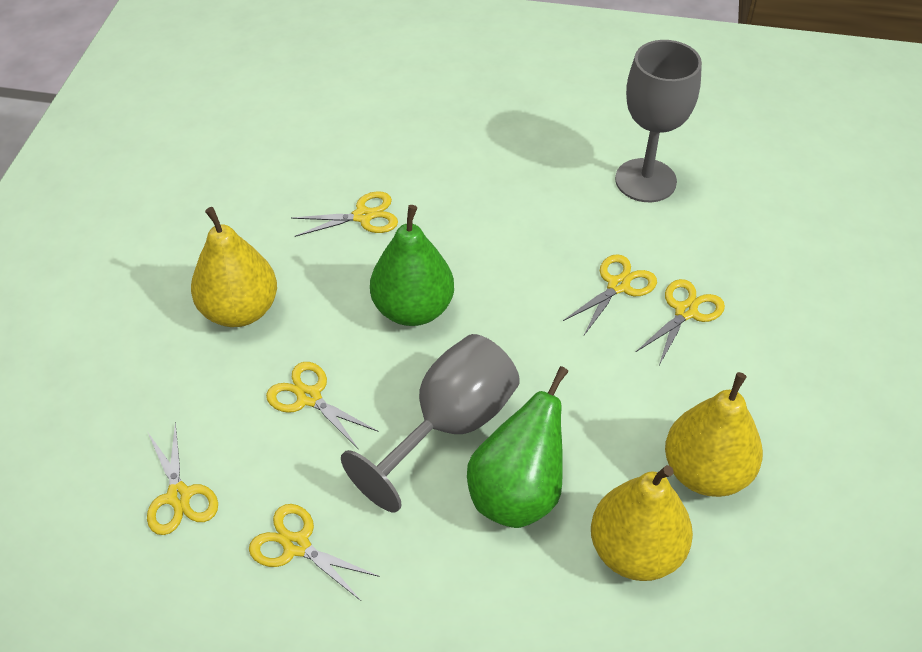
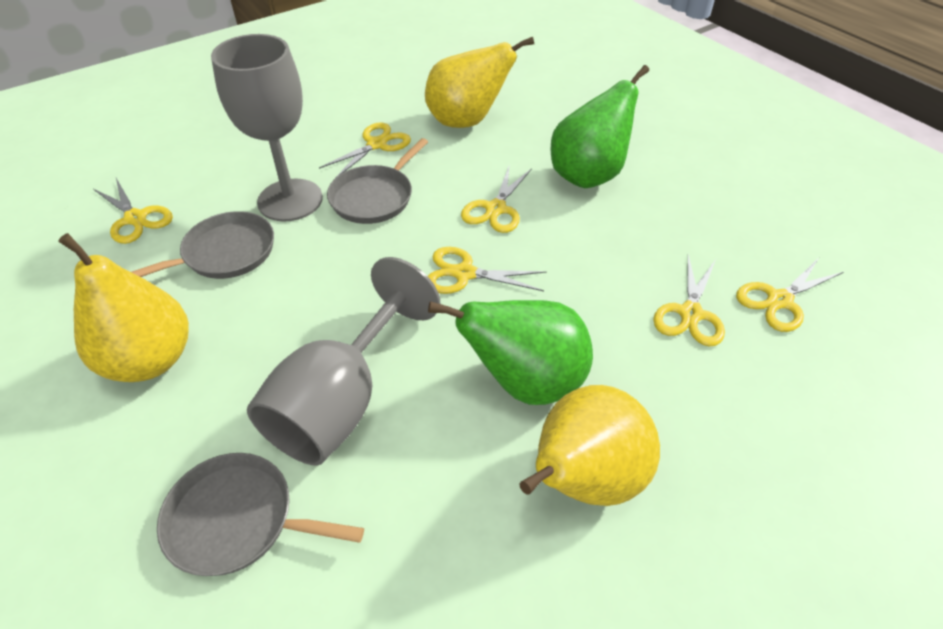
grey pan: 0 -> 3

